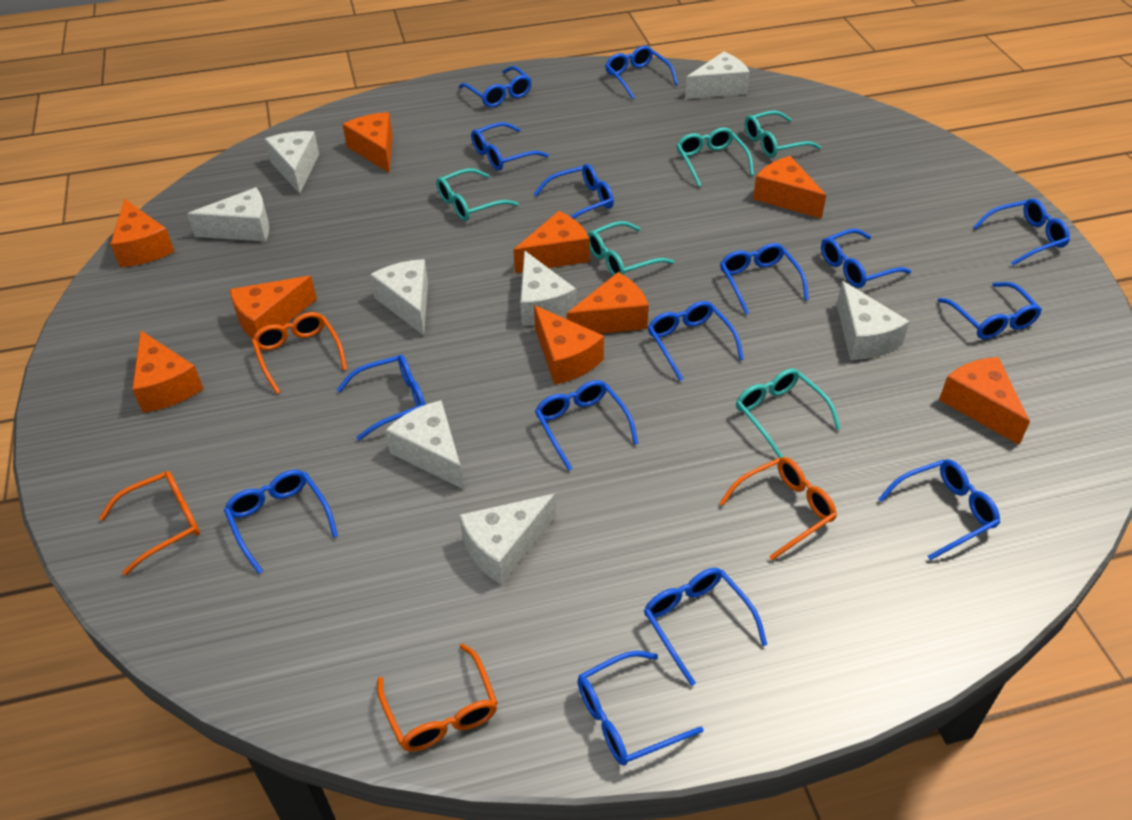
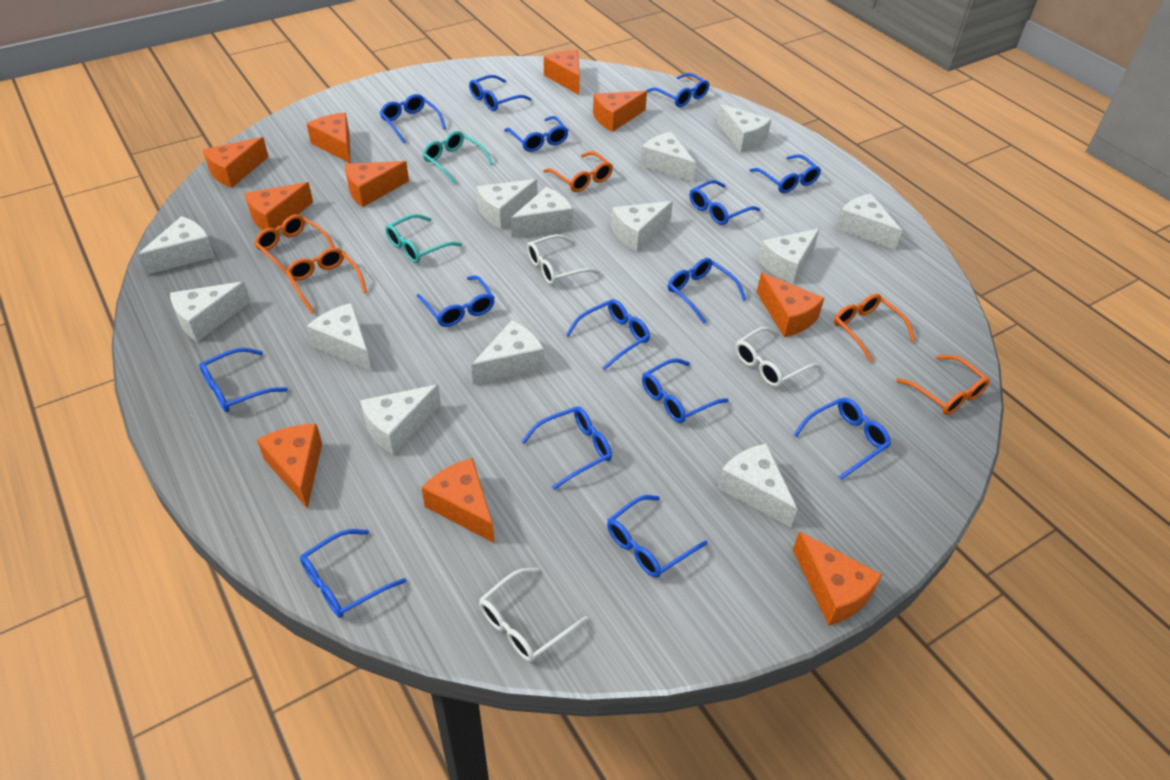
orange cheese: 9 -> 10
orange glasses: 4 -> 5
turquoise glasses: 5 -> 2
white cheese: 8 -> 13
white glasses: 0 -> 3

